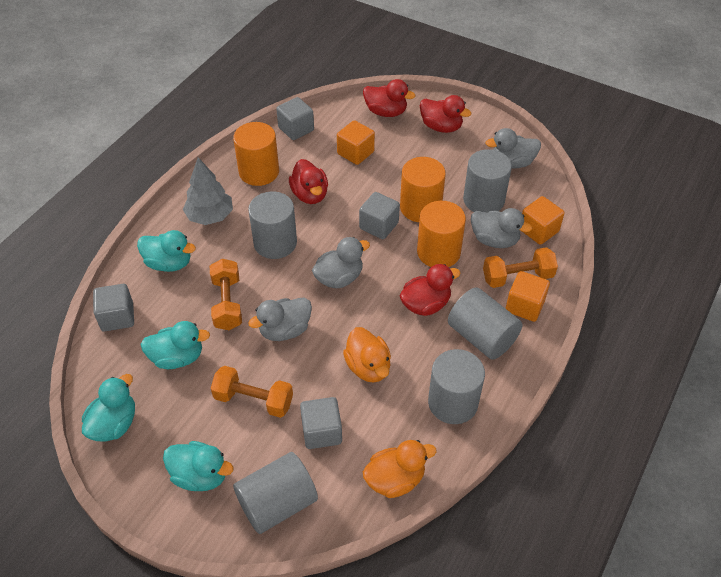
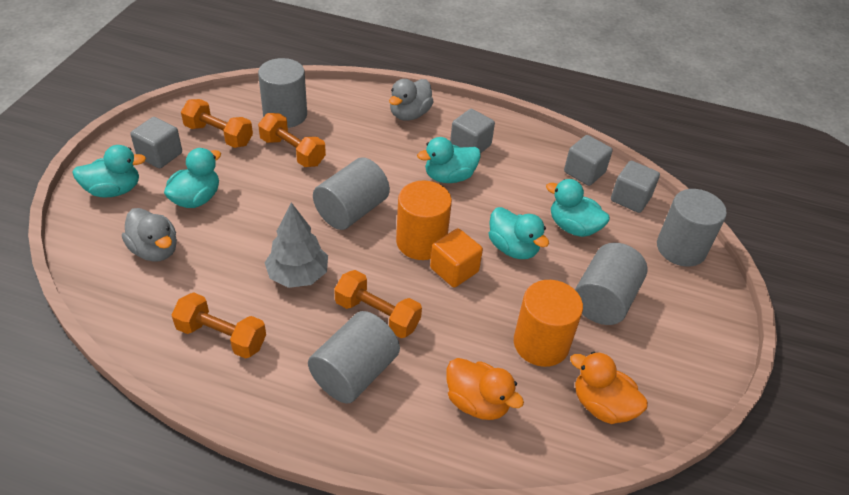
grey duck: 4 -> 2
orange cube: 3 -> 1
orange cylinder: 3 -> 2
orange dumbbell: 3 -> 4
red duck: 4 -> 0
turquoise duck: 4 -> 5

